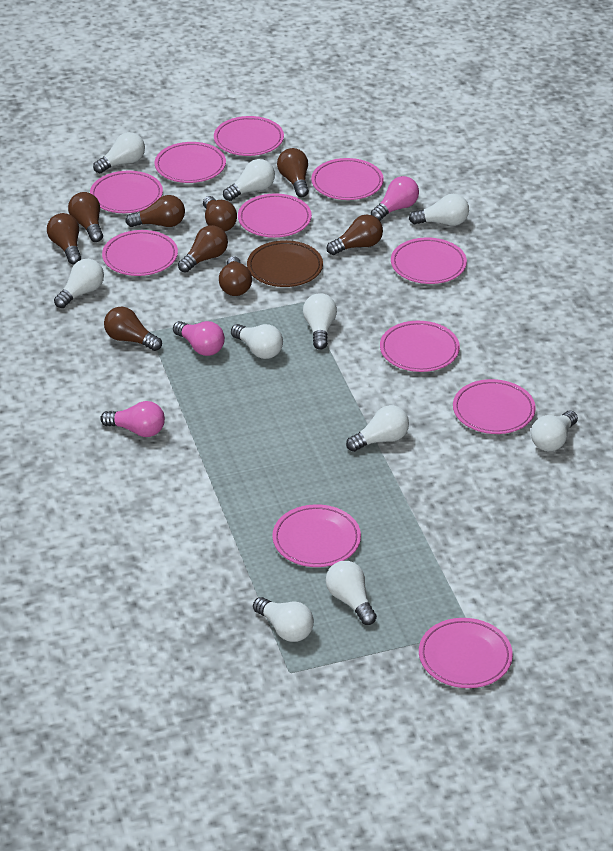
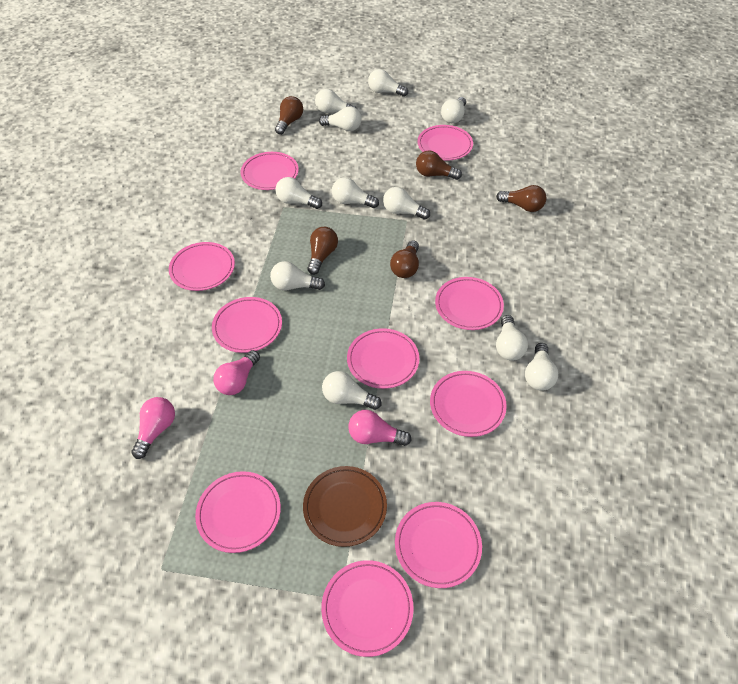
brown light bulb: 9 -> 5
pink plate: 11 -> 10
white light bulb: 10 -> 11

